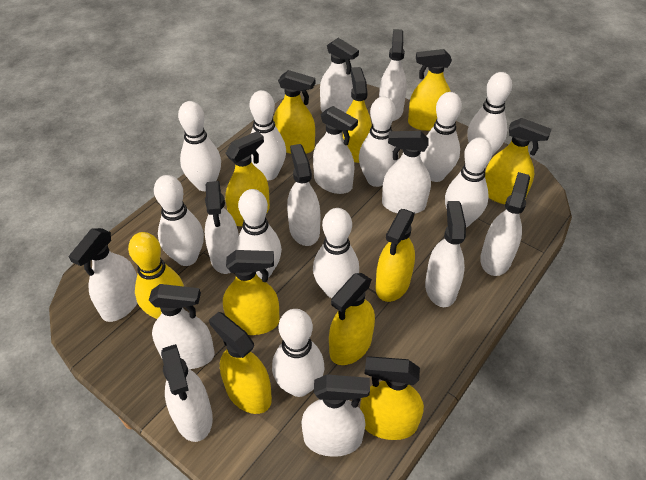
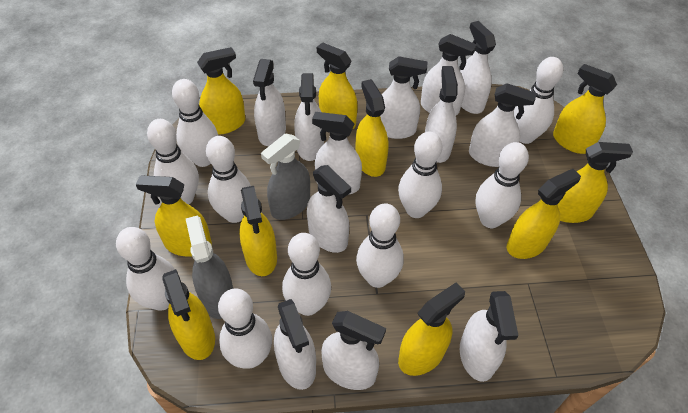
grey spray bottle: 0 -> 2
yellow bowling pin: 1 -> 0

